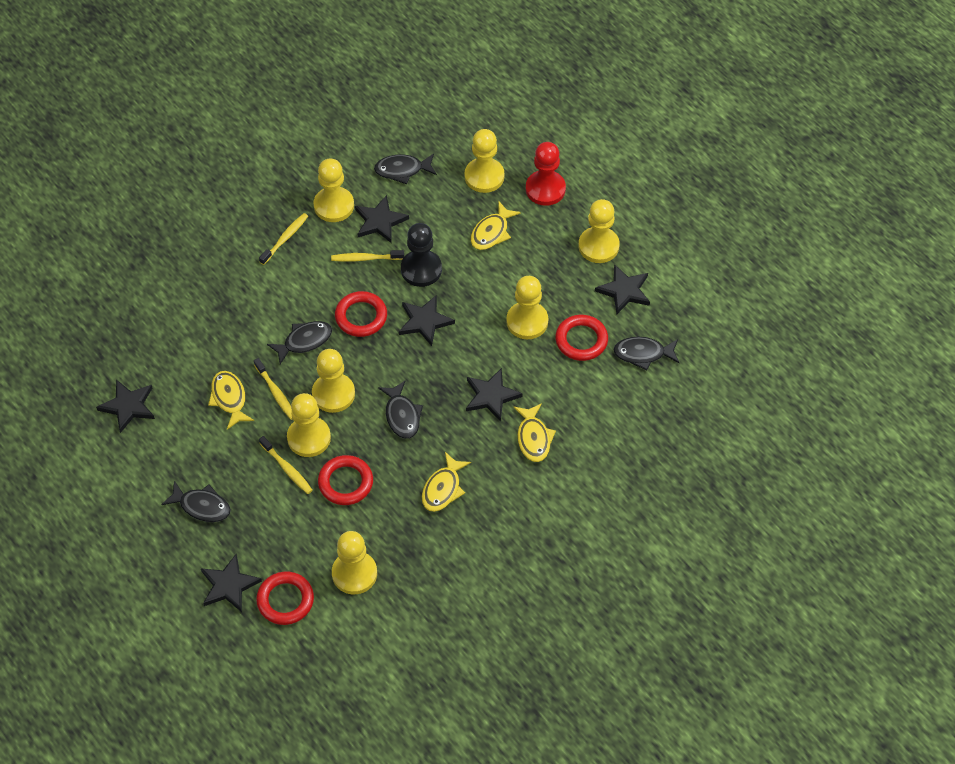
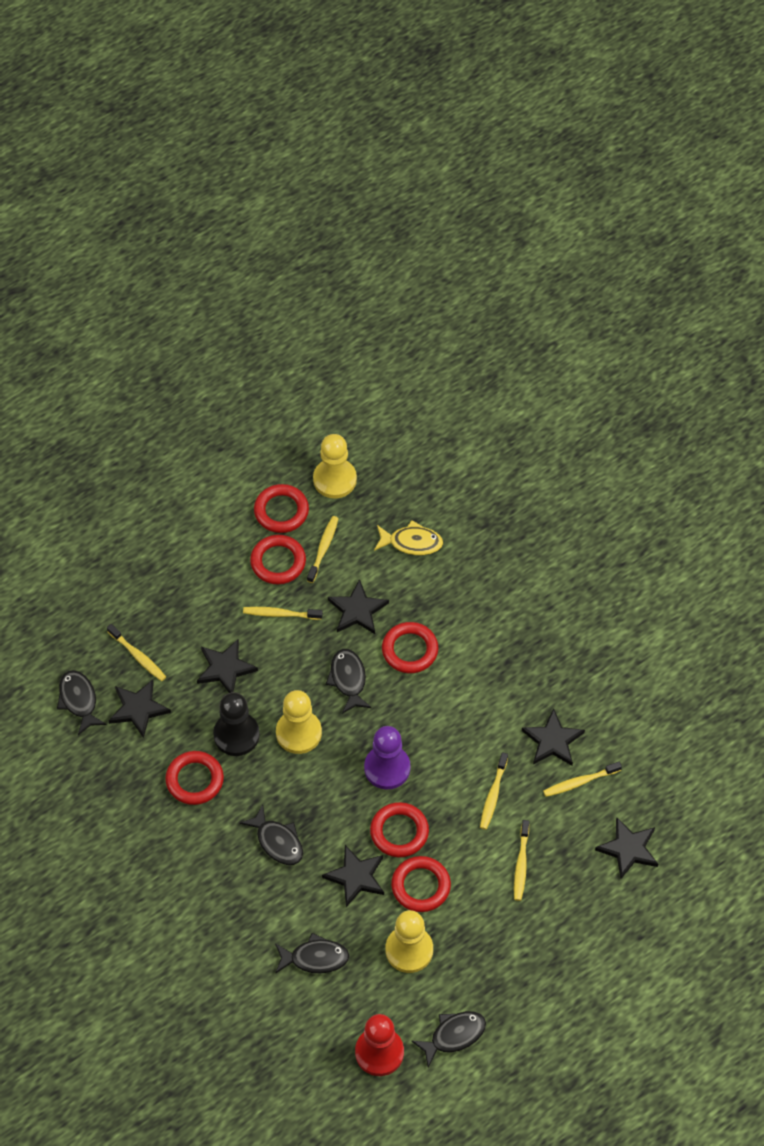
purple pawn: 0 -> 1
red ring: 4 -> 6
yellow fish: 4 -> 1
yellow pawn: 7 -> 3
yellow toothbrush: 4 -> 6

